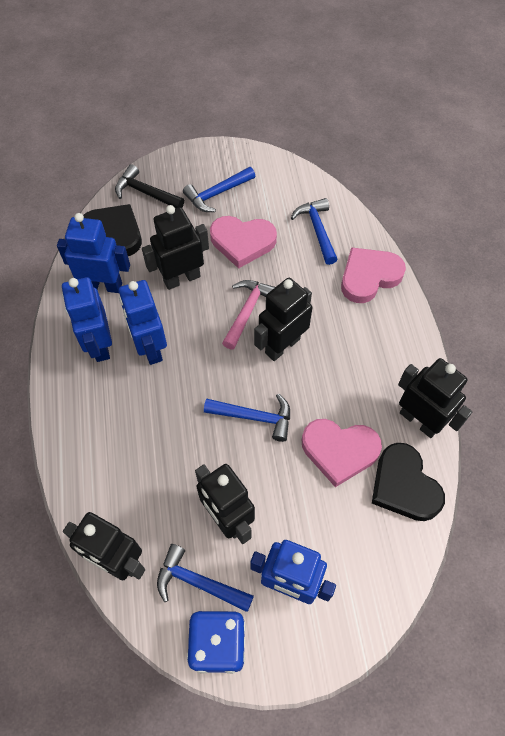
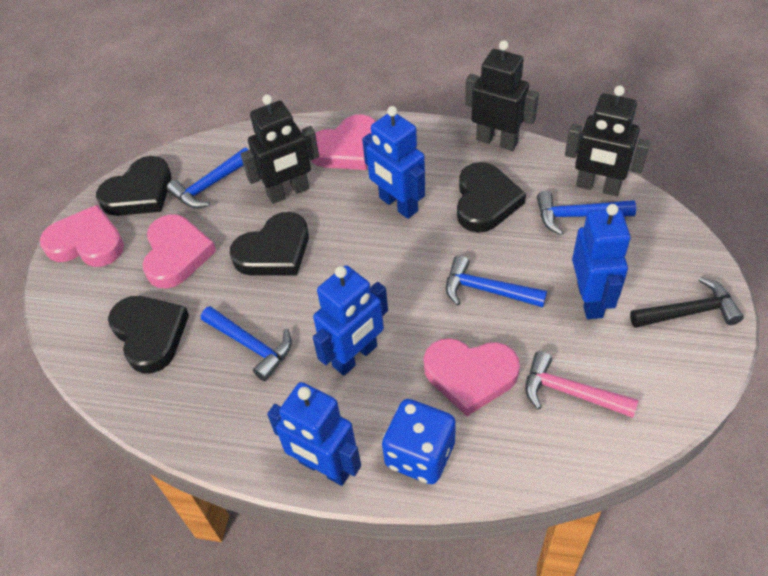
black heart: 2 -> 4
black robot: 5 -> 3
pink heart: 3 -> 4

